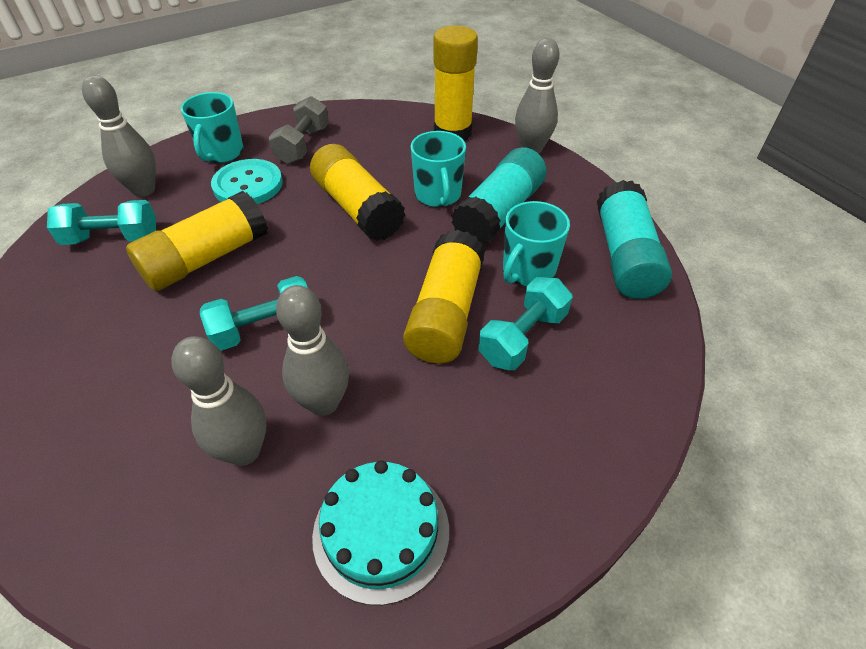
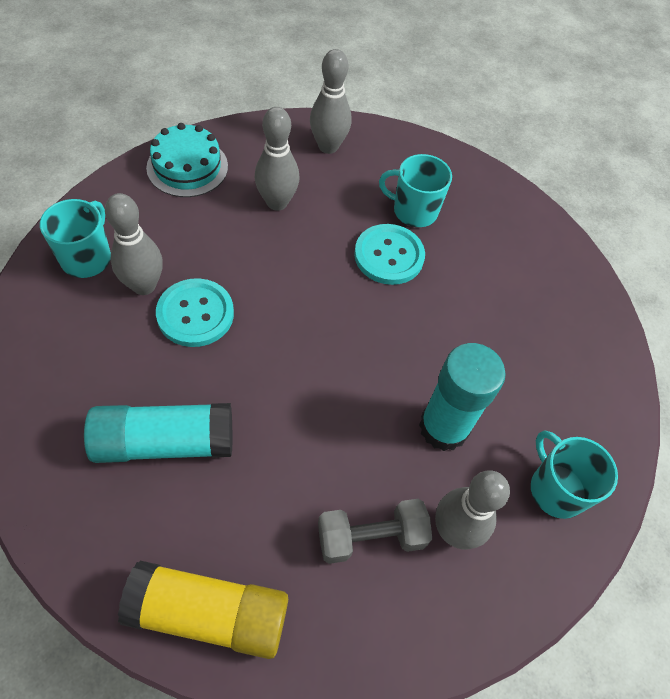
turquoise button: 1 -> 2
turquoise dumbbell: 3 -> 0
yellow glue stick: 4 -> 1

